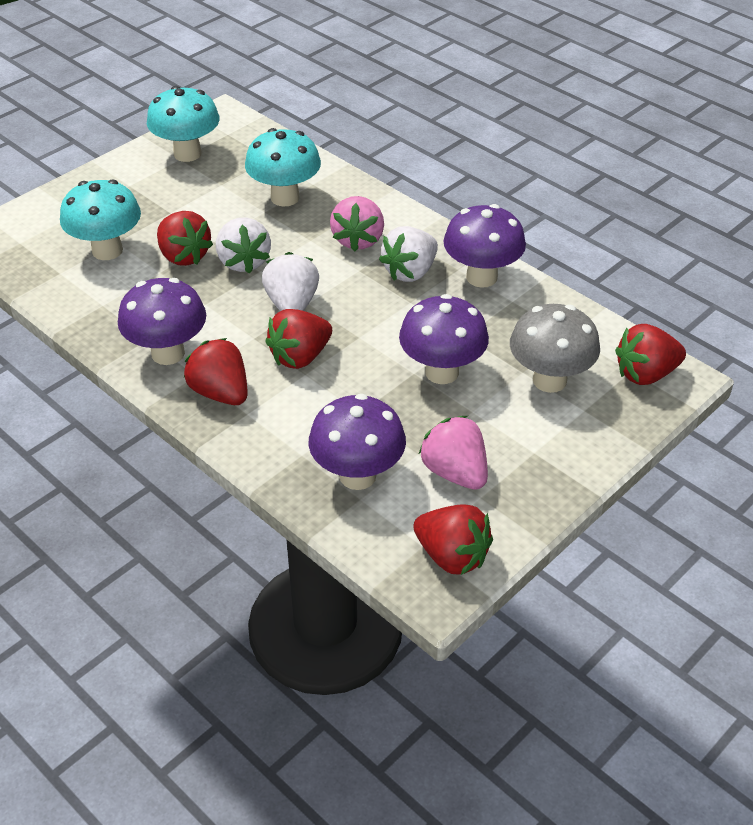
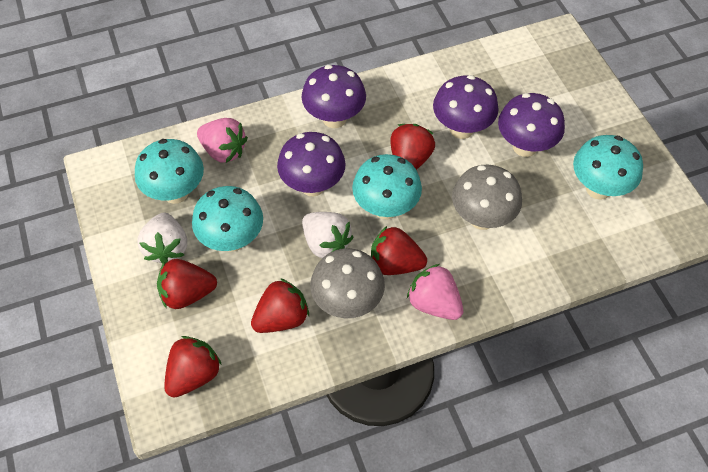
grey mushroom: 1 -> 2
turquoise mushroom: 3 -> 4
white strawberry: 3 -> 2

